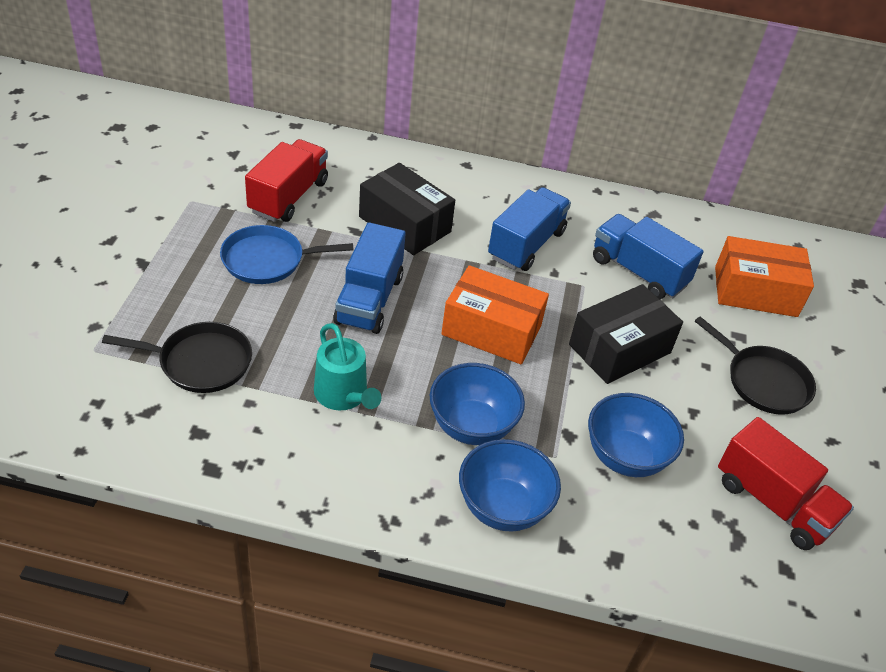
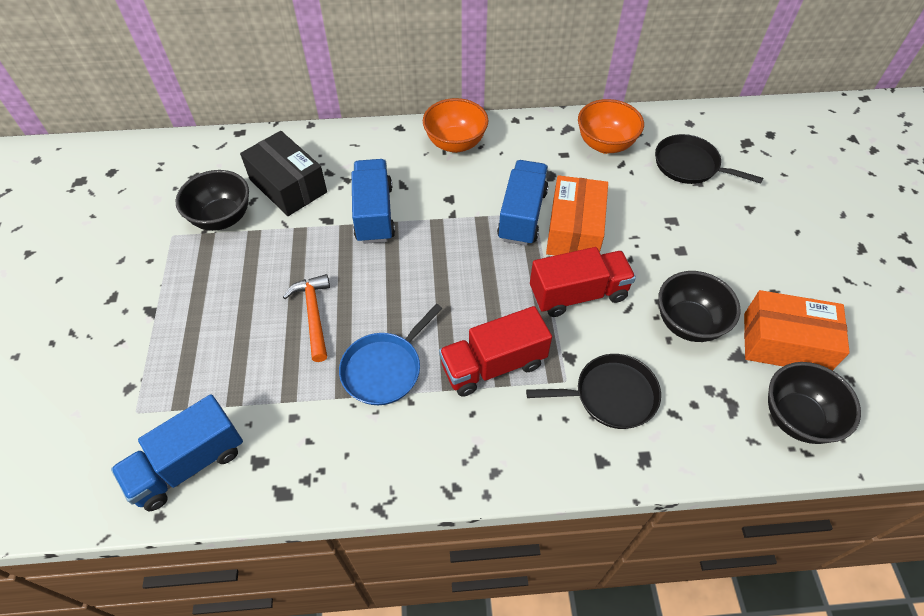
black bowl: 0 -> 3
black box: 2 -> 1
blue bowl: 3 -> 0
orange bowl: 0 -> 2
orange hammer: 0 -> 1
turquoise watering can: 1 -> 0

